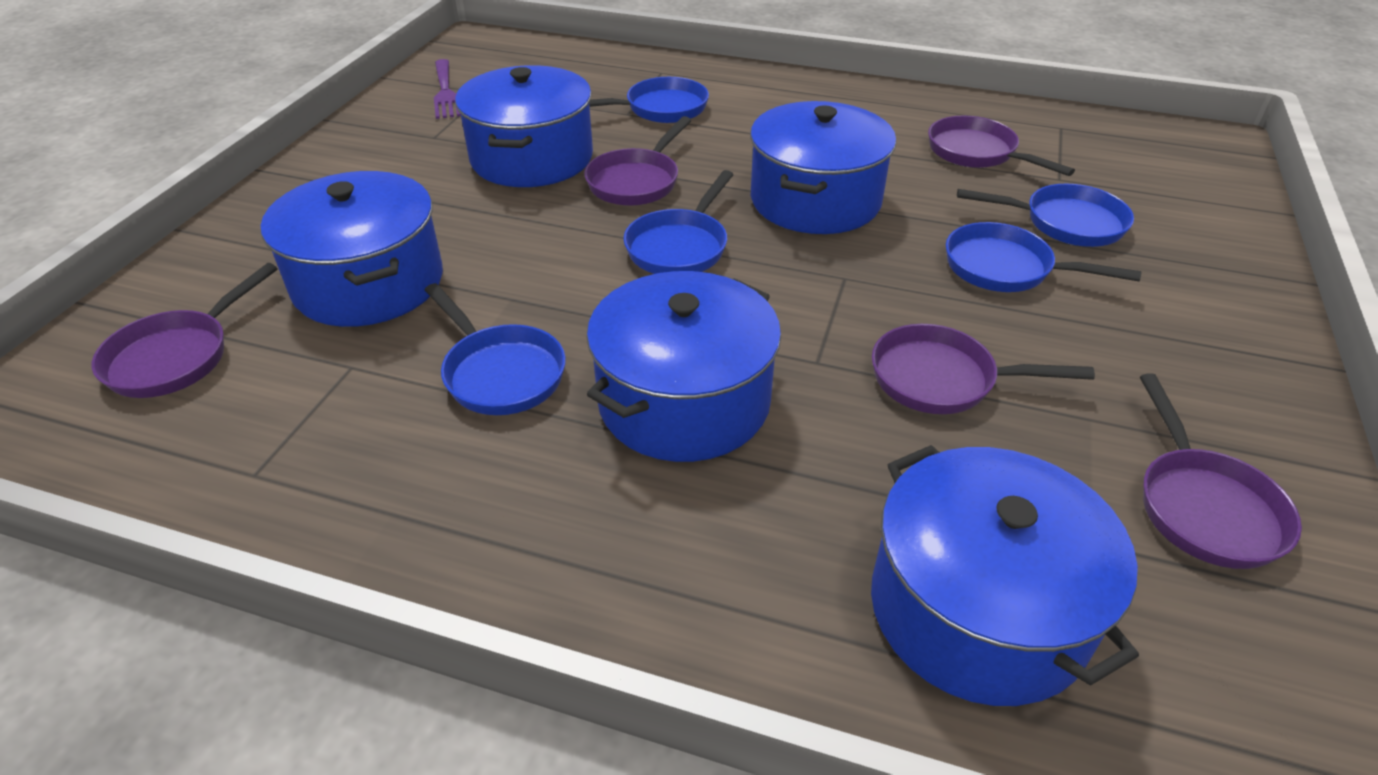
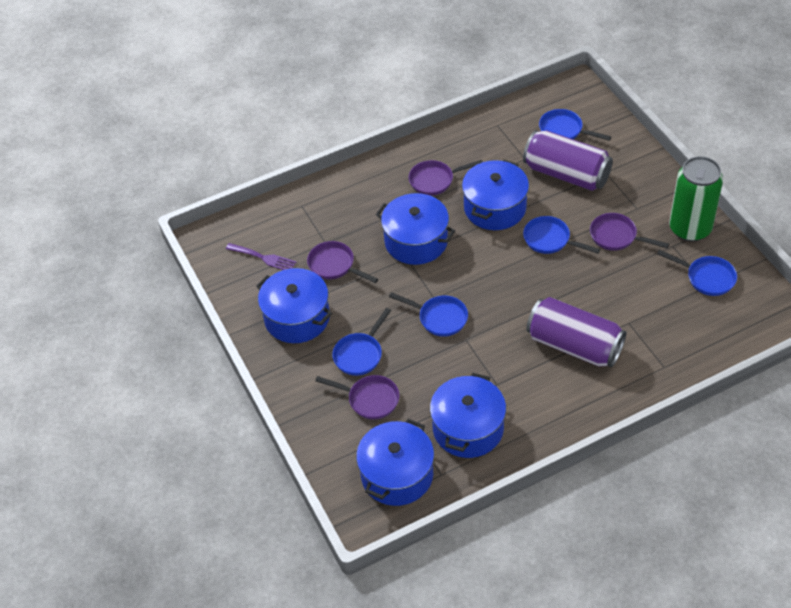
green can: 0 -> 1
purple can: 0 -> 2
purple pan: 5 -> 4

